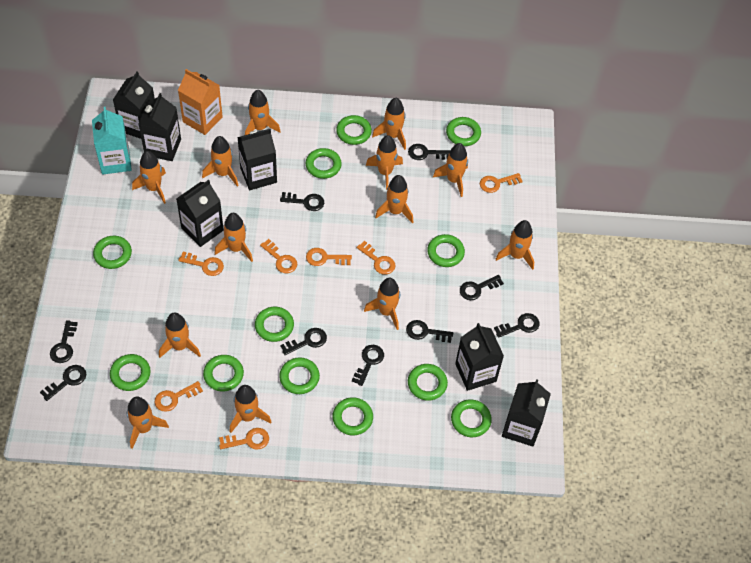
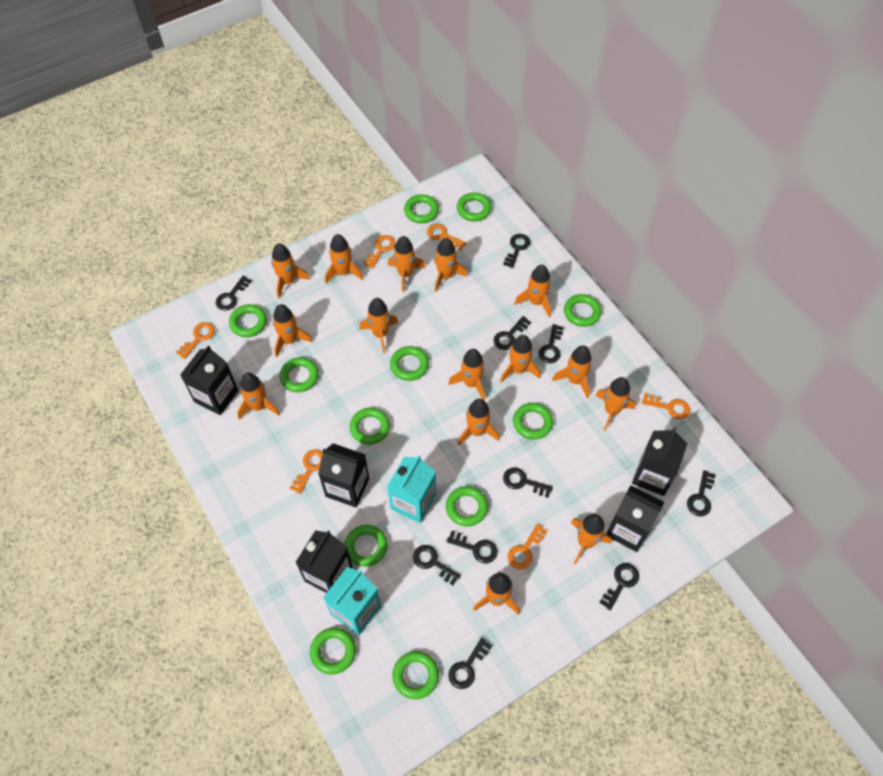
black carton: 6 -> 5
black key: 9 -> 10
orange carton: 1 -> 0
orange key: 7 -> 6
orange rocket: 13 -> 15
turquoise carton: 1 -> 2

